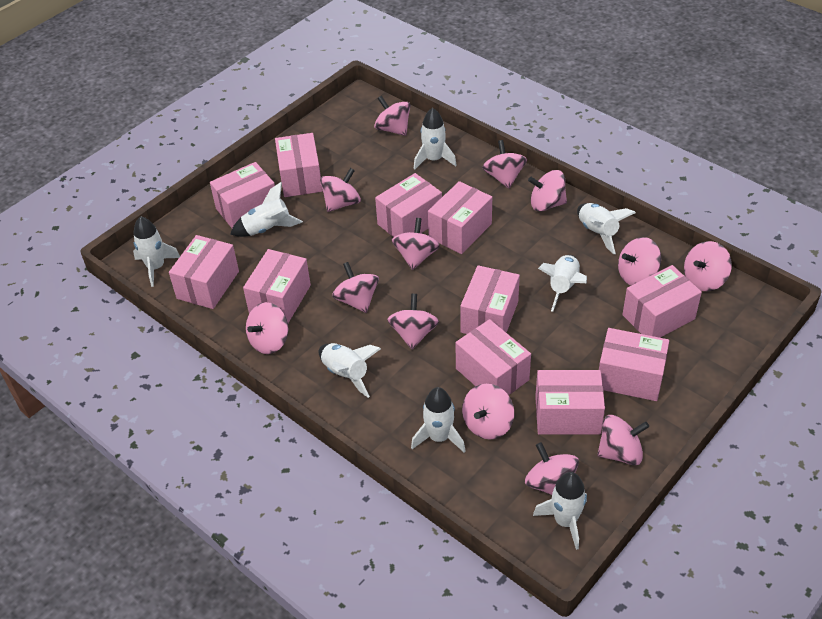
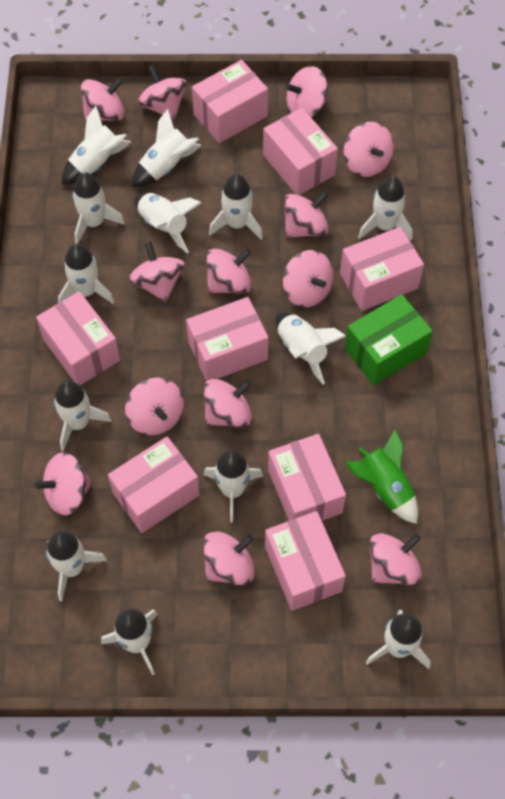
green box: 0 -> 1
green rocket: 0 -> 1
pink box: 11 -> 8
white rocket: 8 -> 13

